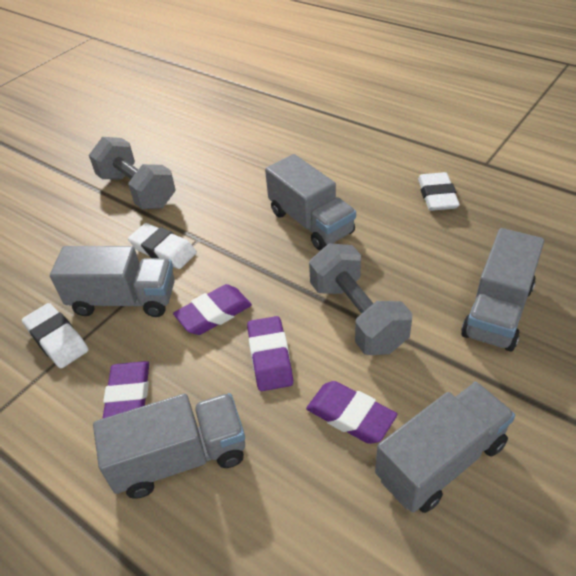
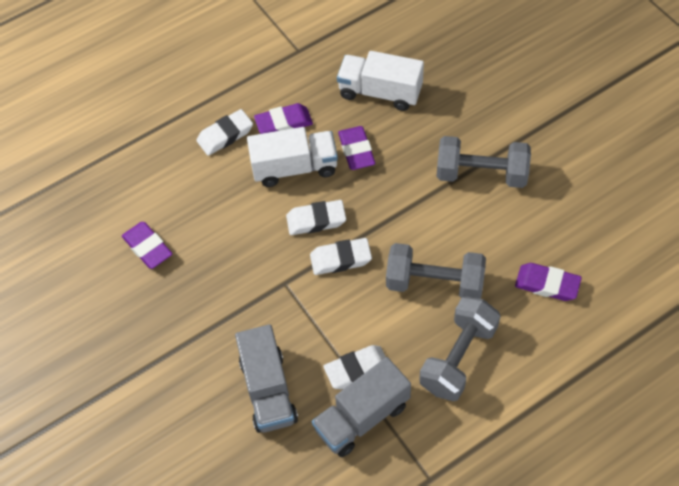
grey dumbbell: 2 -> 3
grey truck: 5 -> 2
white eraser: 3 -> 4
white truck: 0 -> 2

